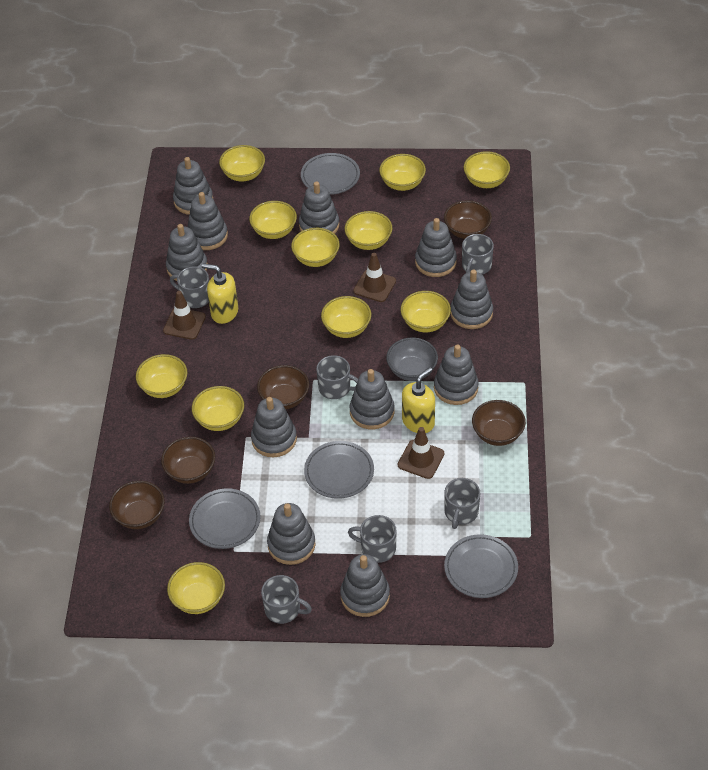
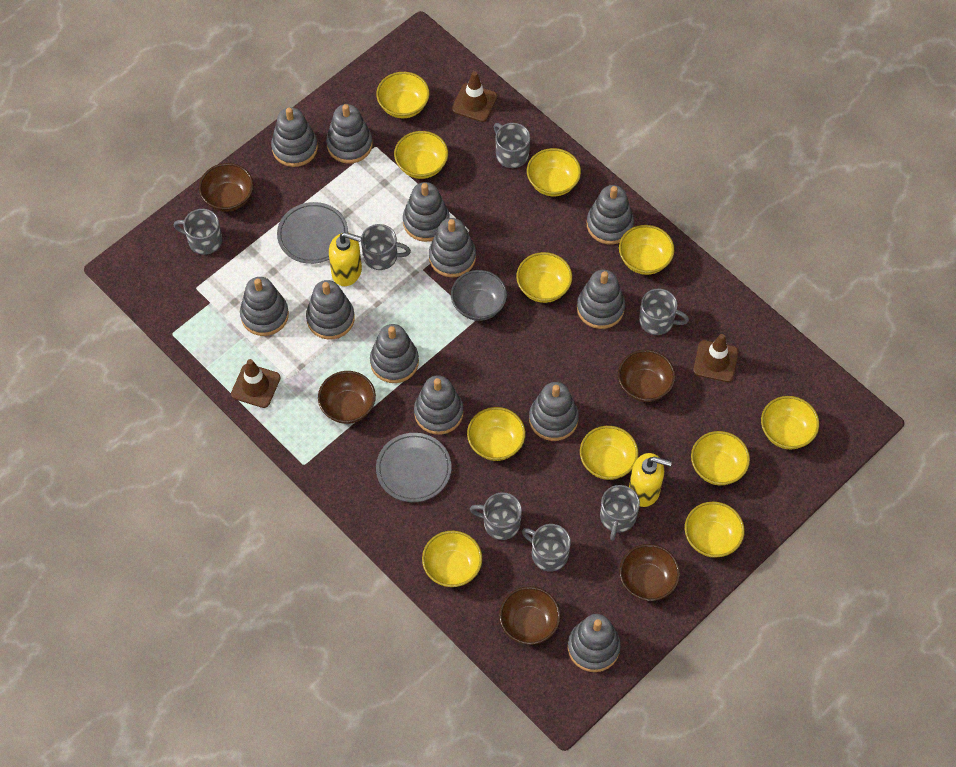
grey mug: 6 -> 7
grey plate: 4 -> 2
grey stacking toy: 11 -> 12

